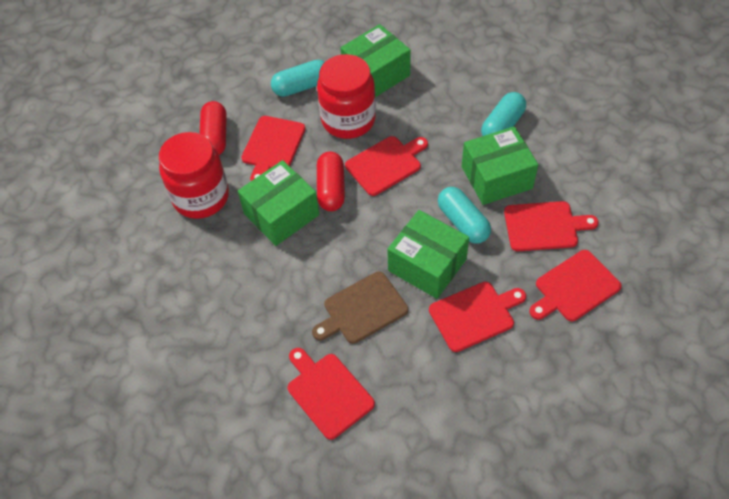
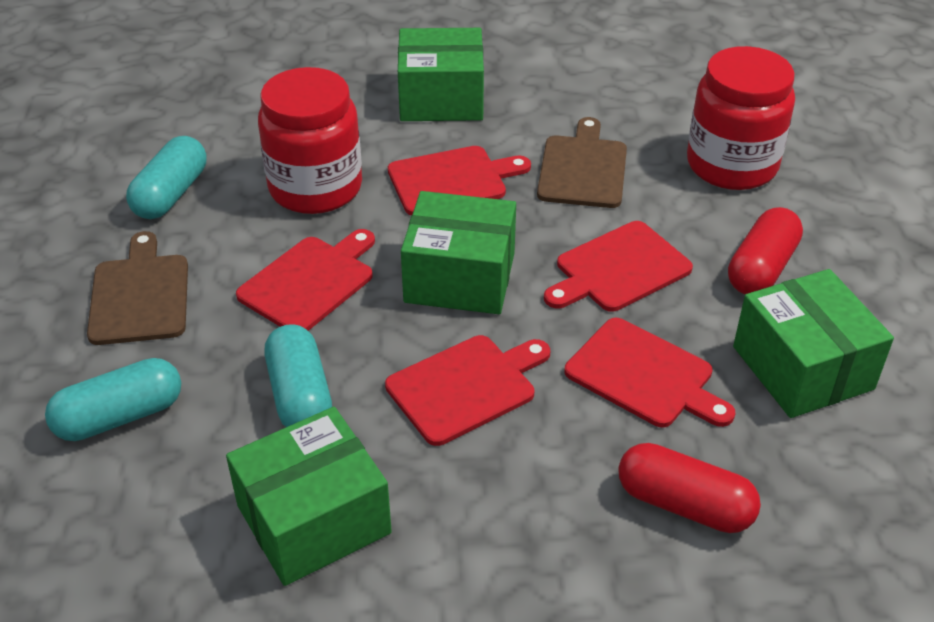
brown cutting board: 1 -> 2
red cutting board: 6 -> 5

